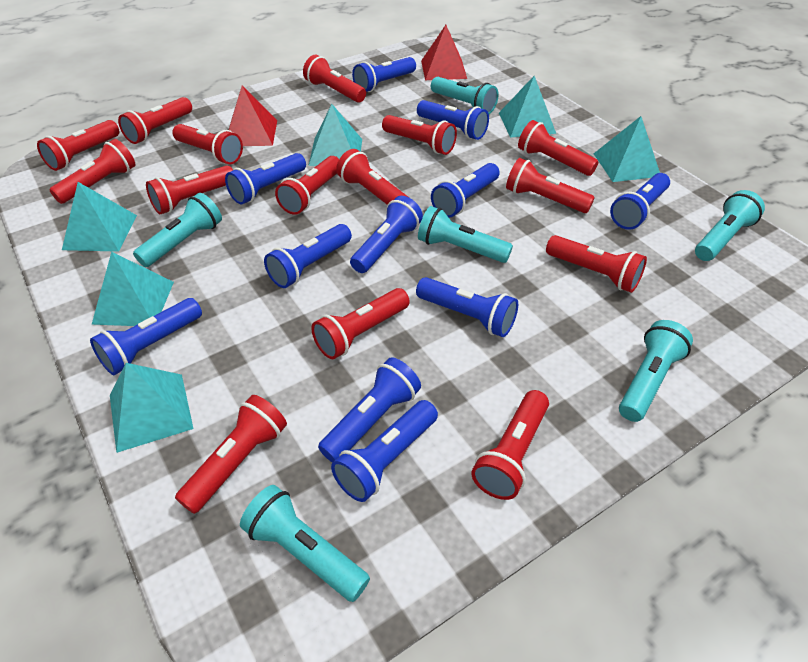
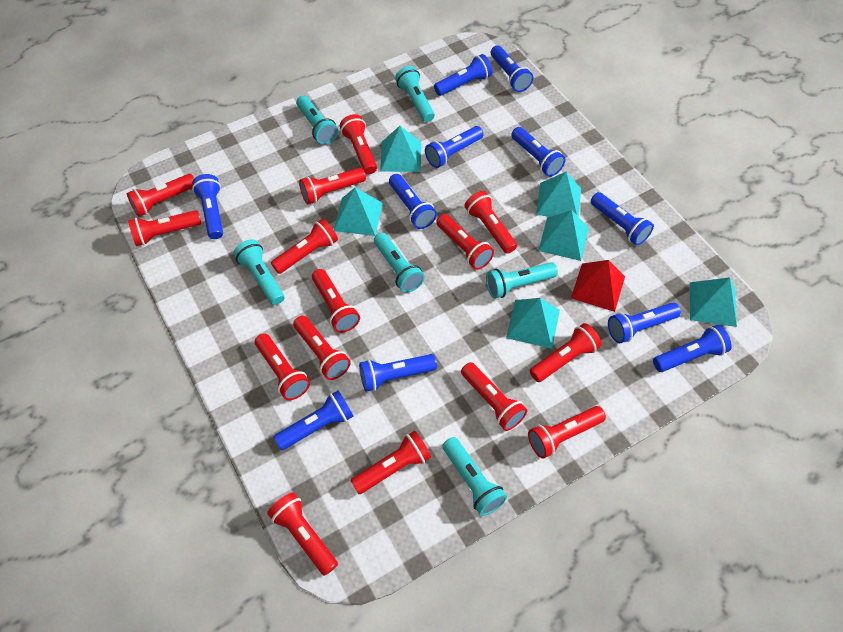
red pyramid: 2 -> 1

